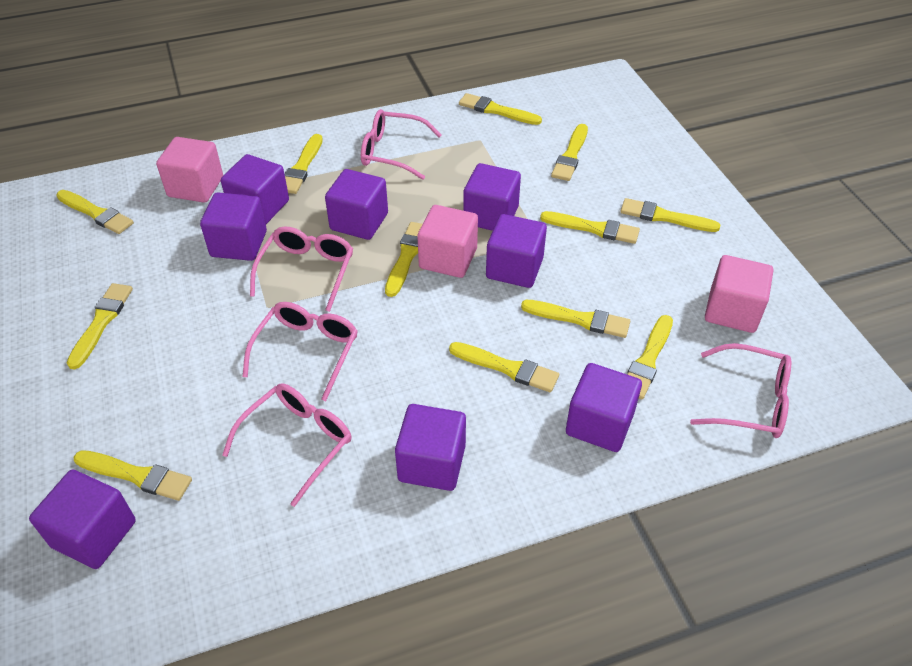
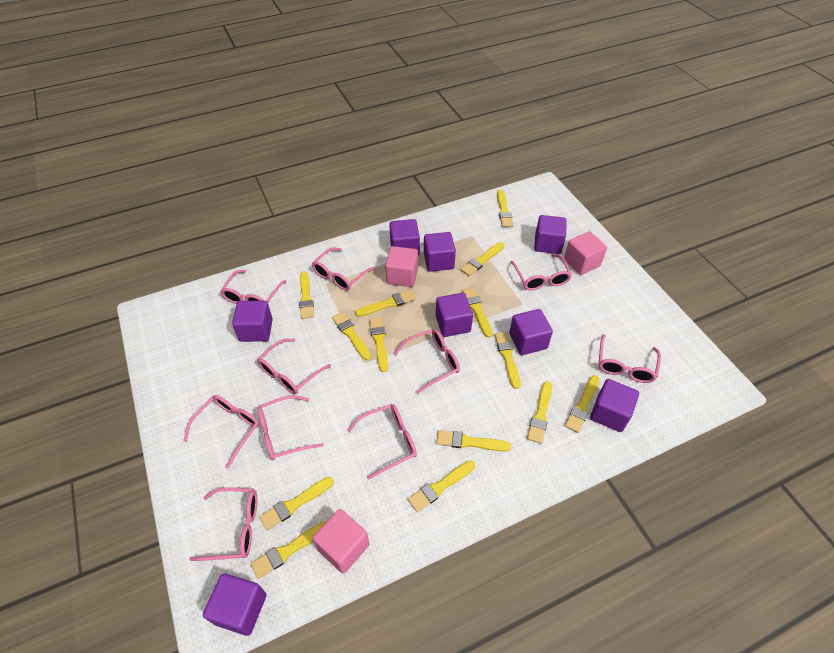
pink glasses: 5 -> 10
yellow brush: 12 -> 14

